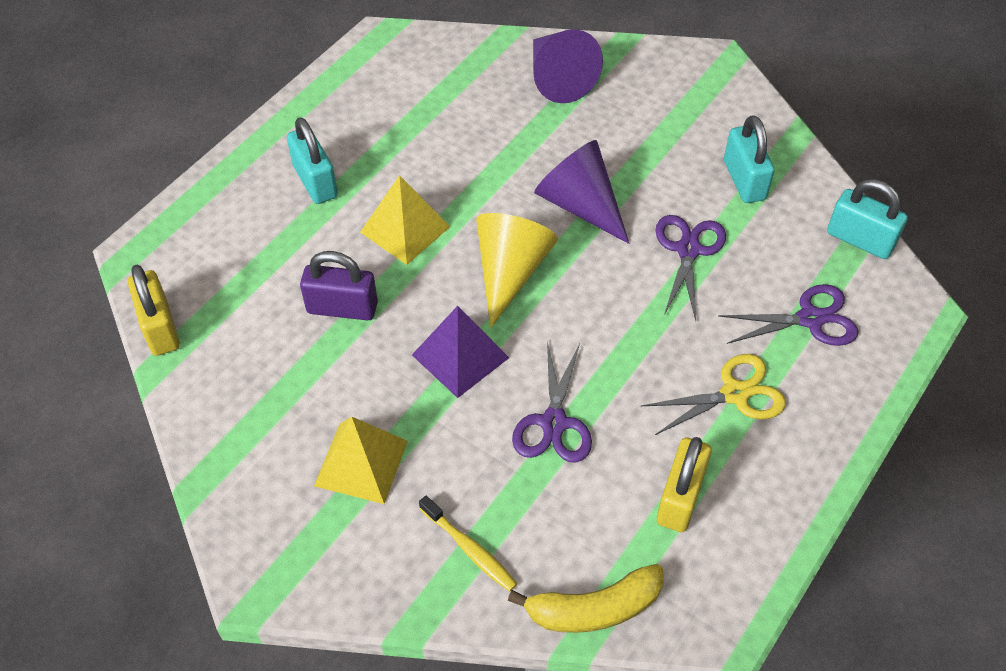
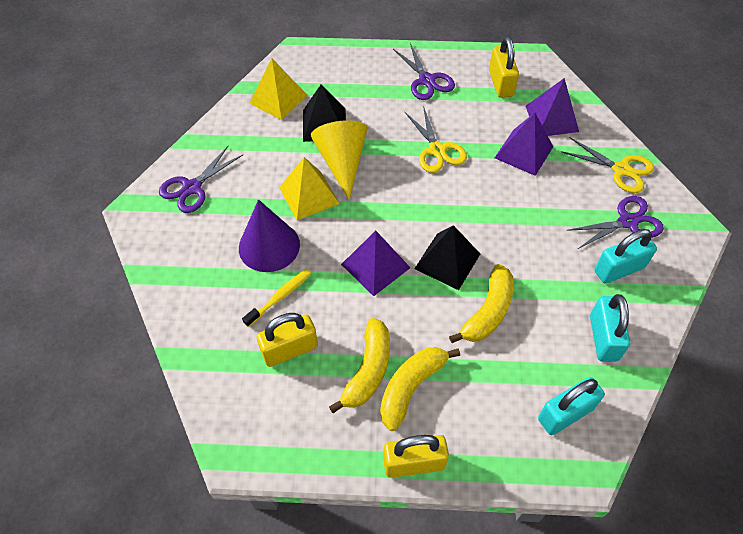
black pyramid: 0 -> 2
purple cone: 2 -> 1
purple padlock: 1 -> 0
purple pyramid: 1 -> 3
yellow banana: 1 -> 3
yellow padlock: 2 -> 3
yellow scissors: 1 -> 2

